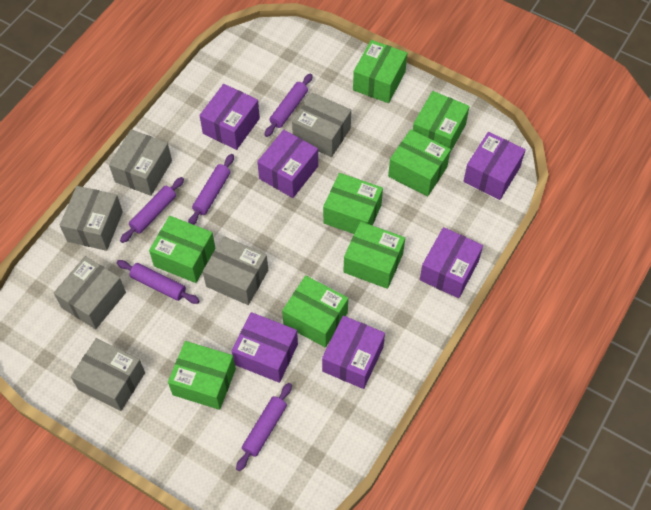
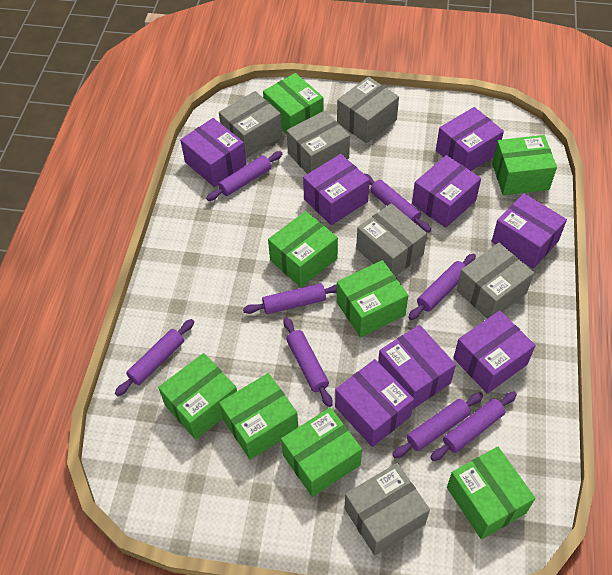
purple box: 6 -> 8
purple rolling pin: 5 -> 8

